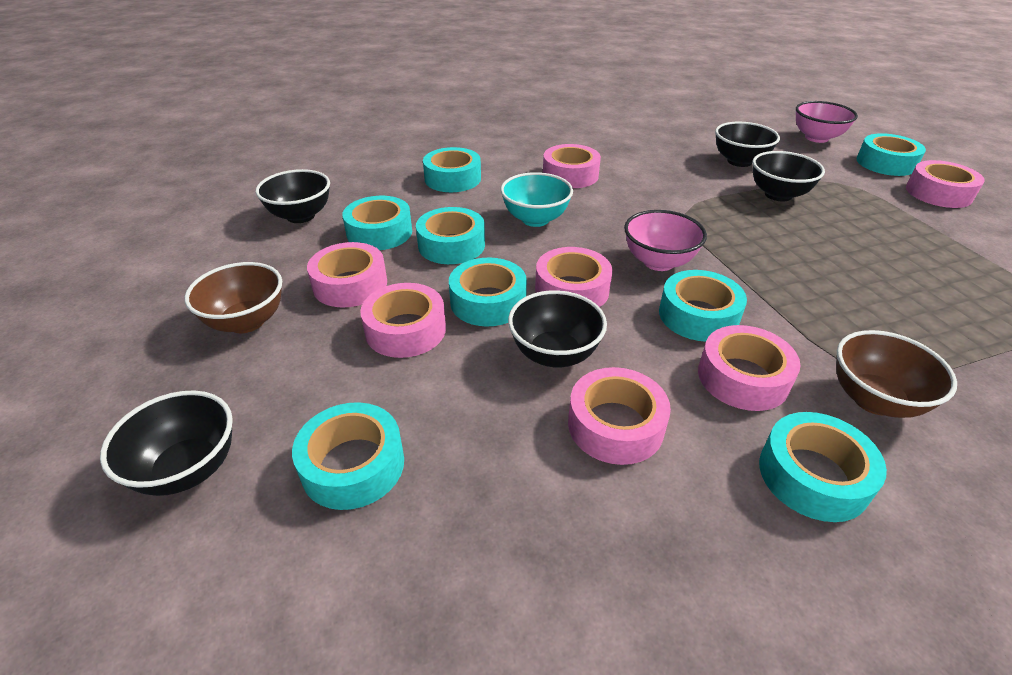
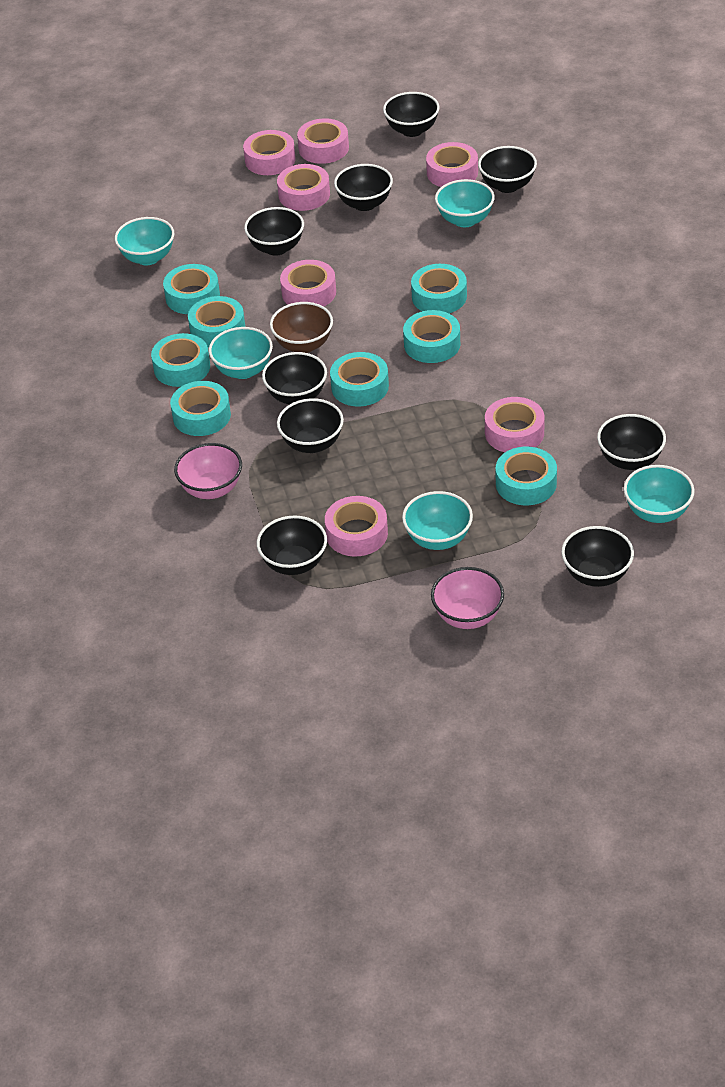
black bowl: 5 -> 9
brown bowl: 2 -> 1
turquoise bowl: 1 -> 5

